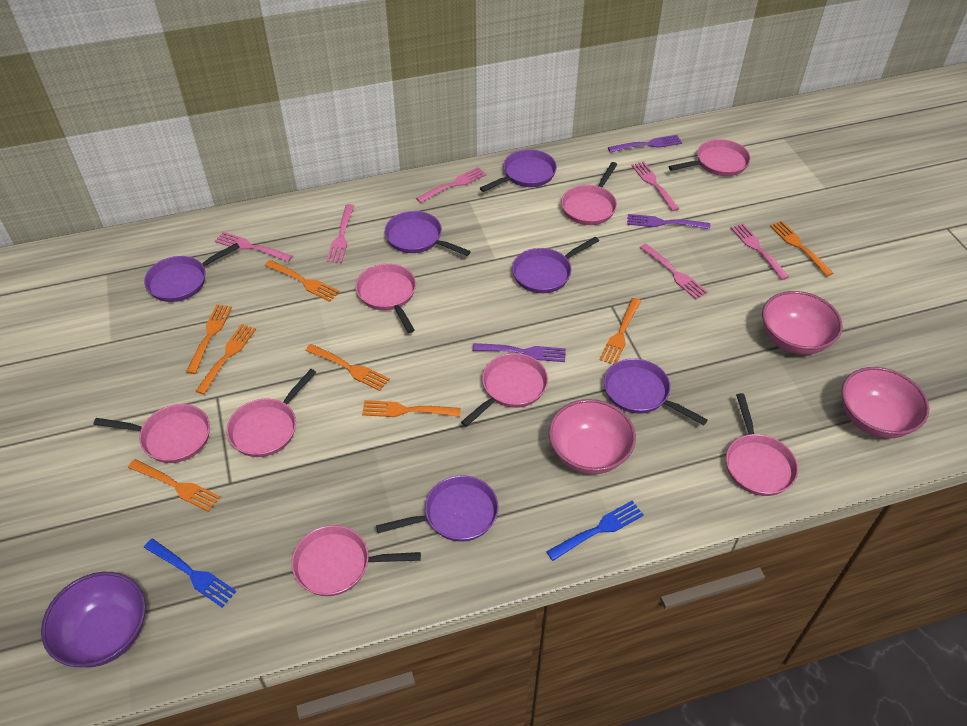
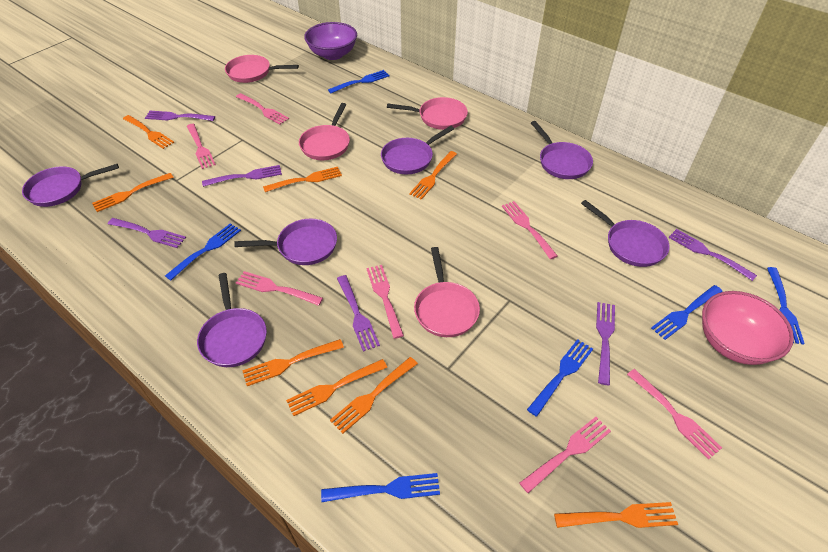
blue fork: 2 -> 6
pink bowl: 3 -> 1
pink fork: 6 -> 7
pink pan: 8 -> 4
purple fork: 3 -> 6

